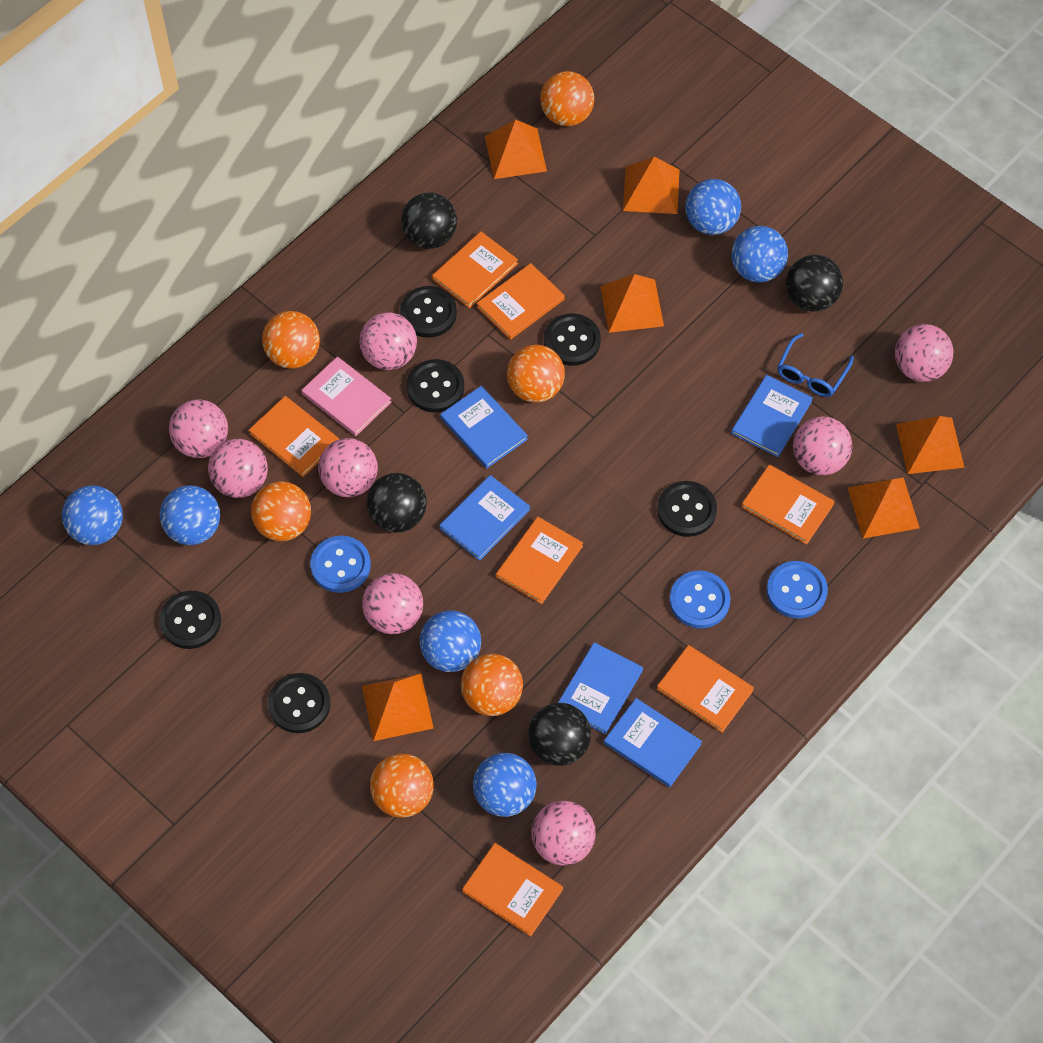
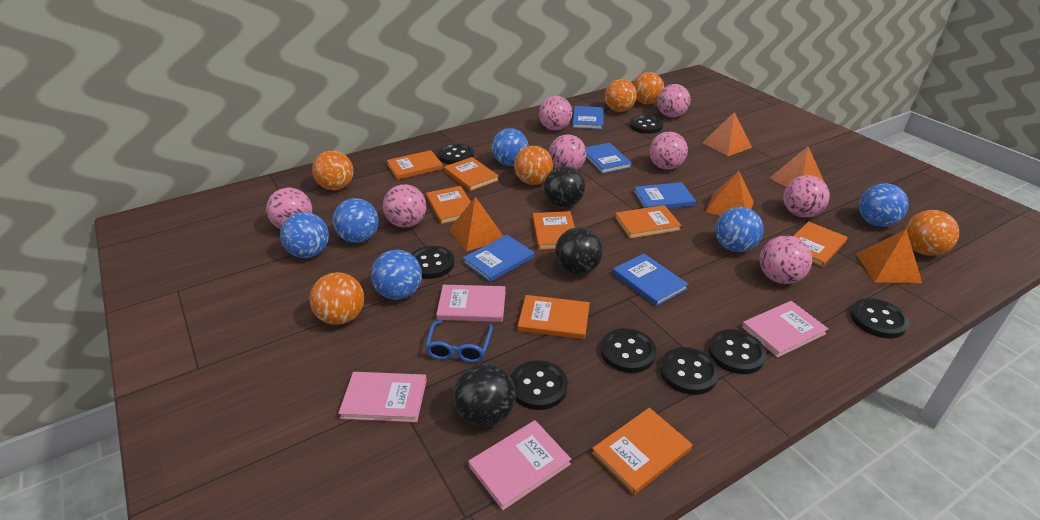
black ball: 4 -> 3
black button: 6 -> 8
blue button: 3 -> 0
orange book: 7 -> 8
orange pyramid: 6 -> 5
pink book: 1 -> 4

